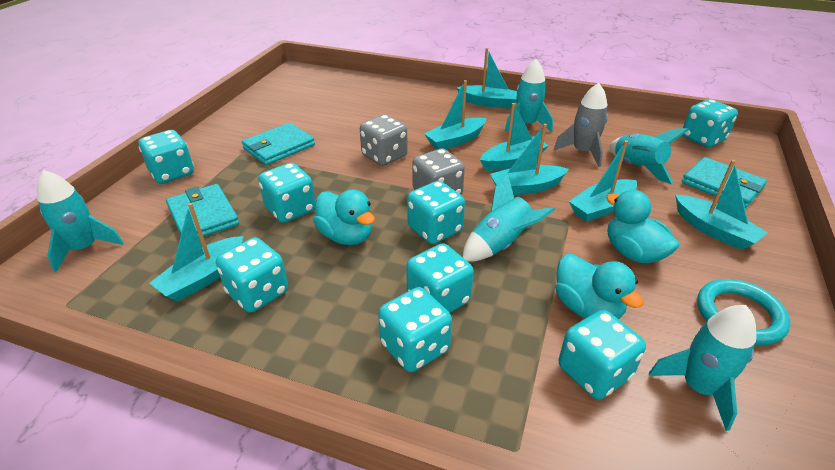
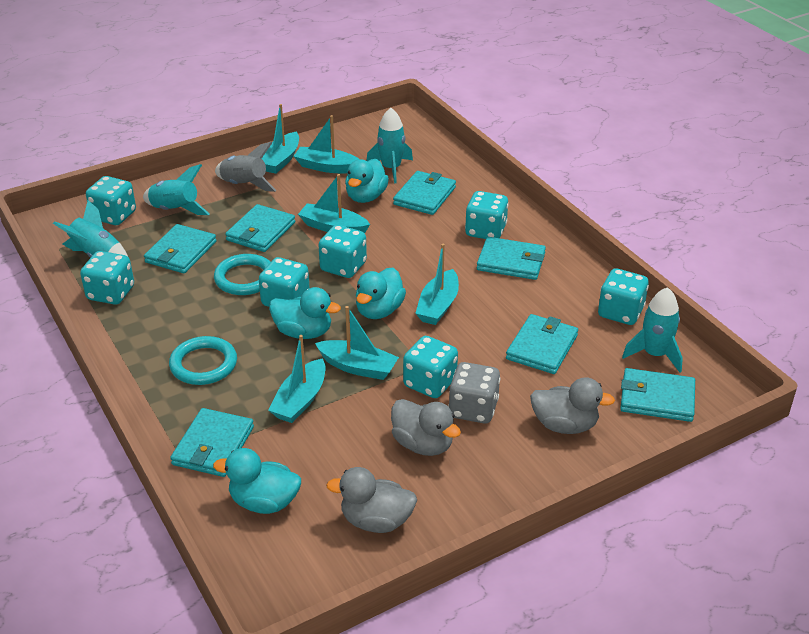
grey dice: 2 -> 1
grey duck: 0 -> 3
turquoise boat: 7 -> 6
turquoise dice: 8 -> 7
turquoise duck: 3 -> 4
turquoise ring: 1 -> 2
turquoise rocket: 5 -> 4
turquoise wallet: 3 -> 7

